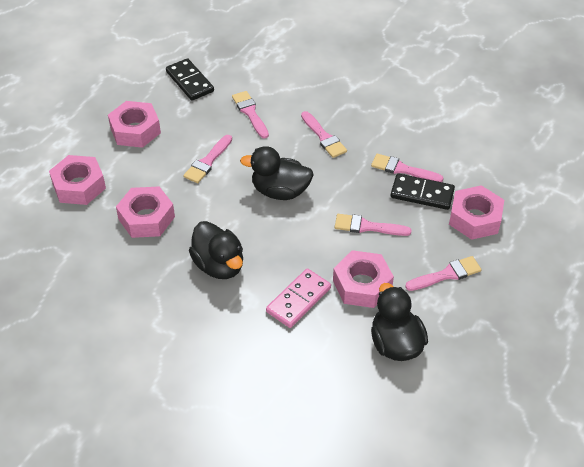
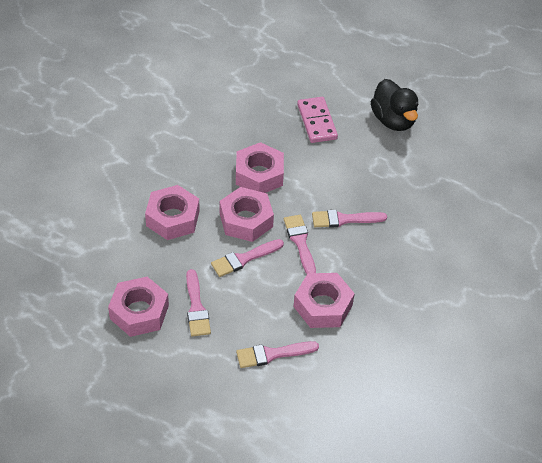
black domino: 2 -> 0
black duck: 3 -> 1
pink brush: 6 -> 5

